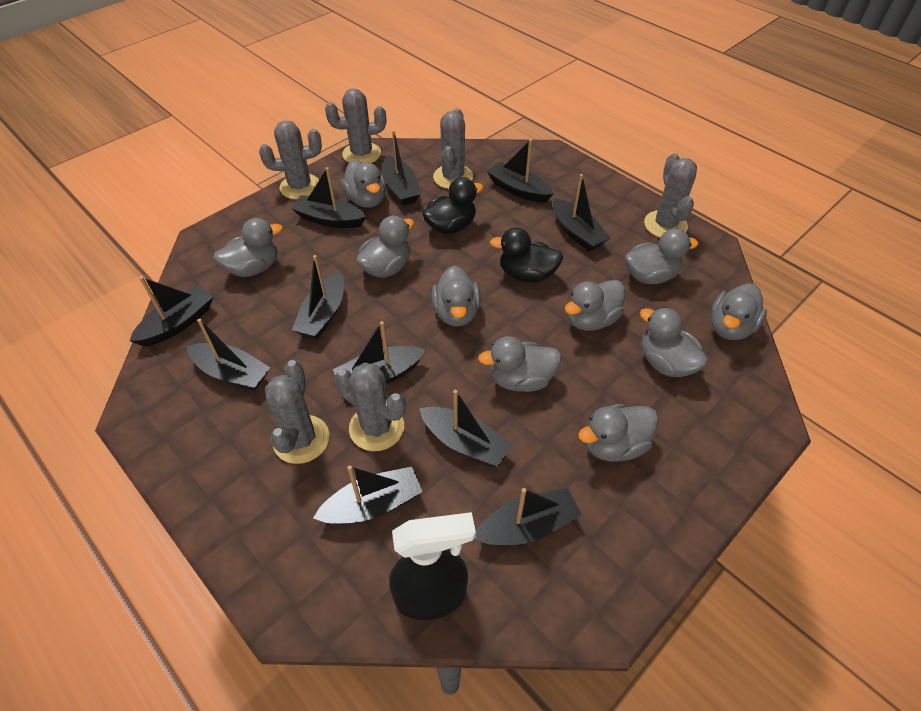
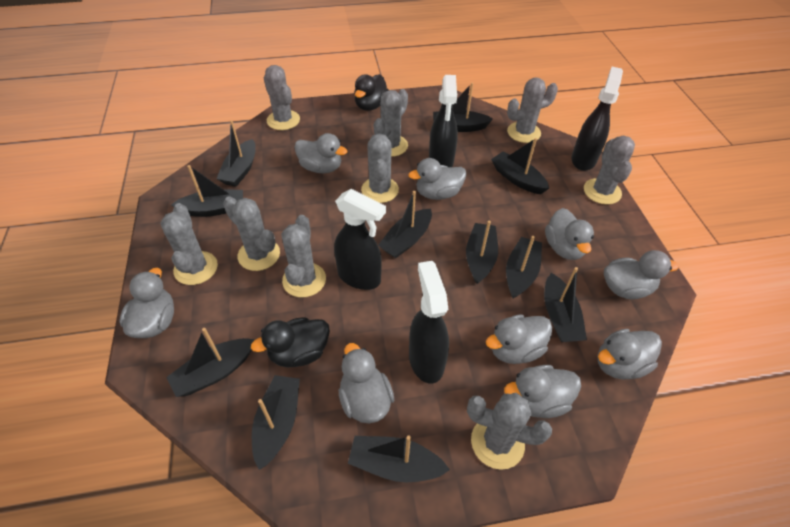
black spray bottle: 1 -> 4
grey cactus: 6 -> 9
grey duck: 10 -> 9

